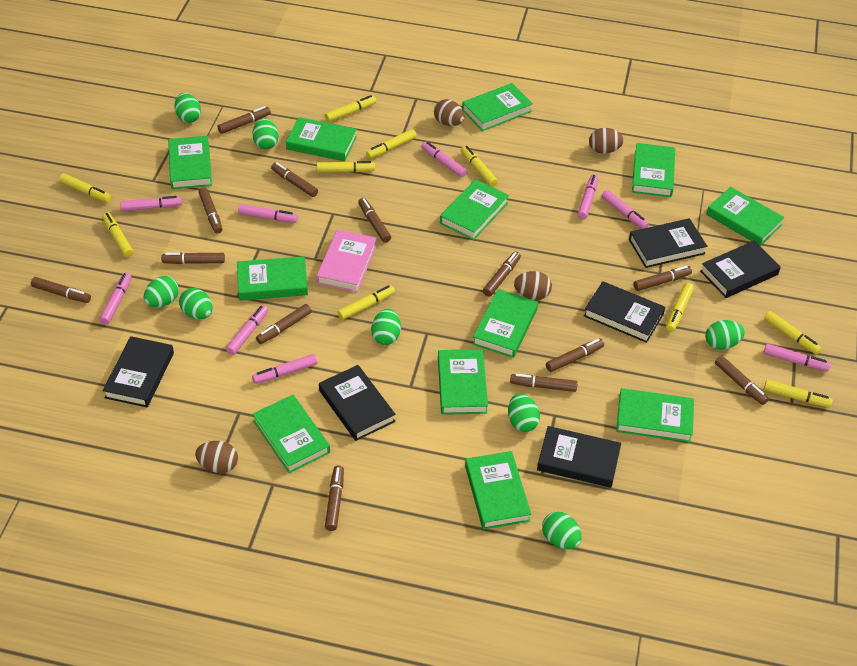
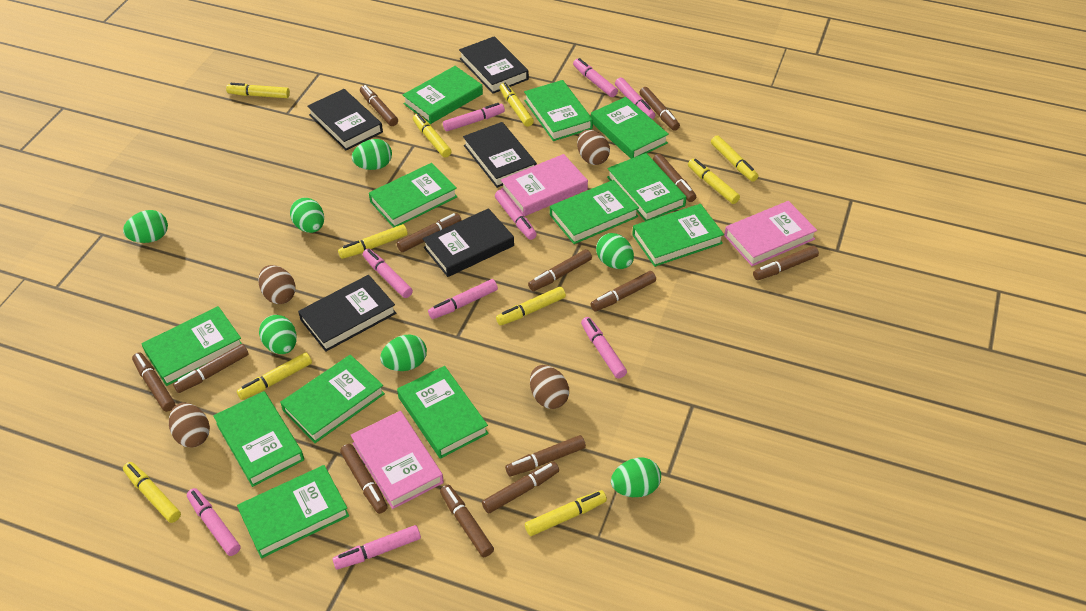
black book: 6 -> 5
green egg: 8 -> 7
pink book: 1 -> 3

